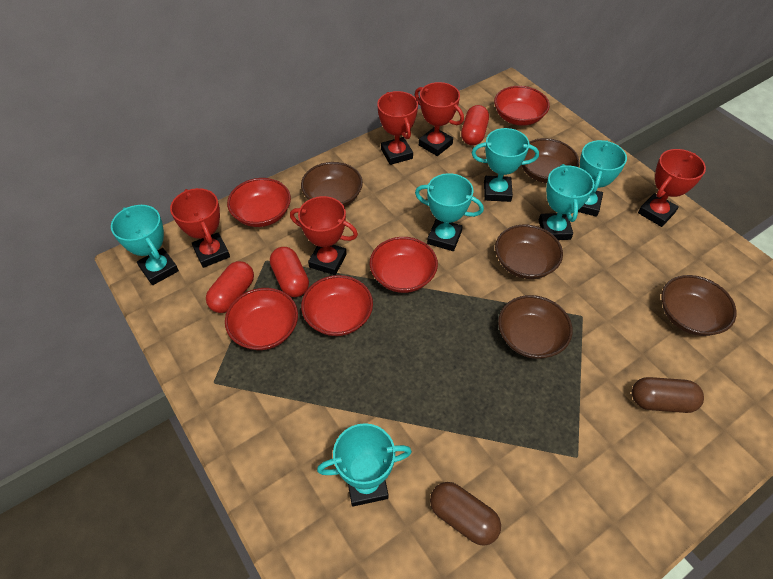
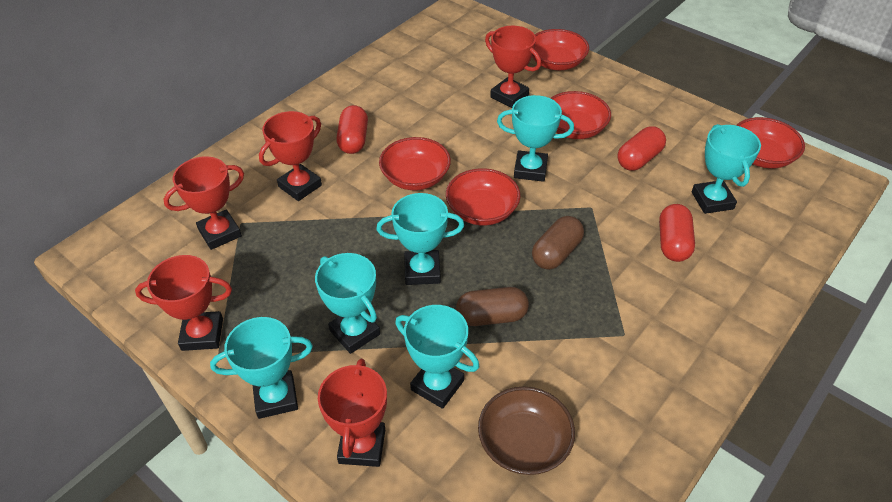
brown bowl: 5 -> 1

